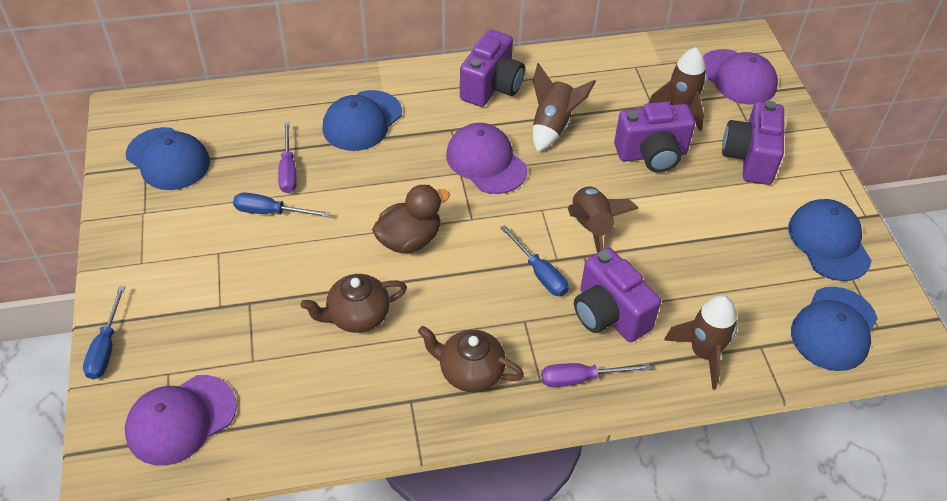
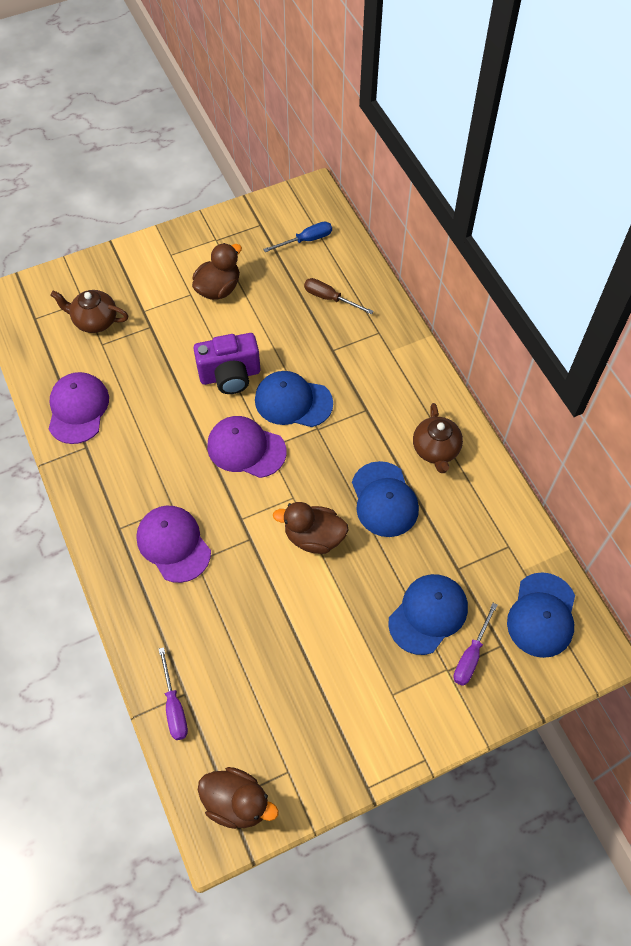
blue screwdriver: 3 -> 1
brown duck: 1 -> 3
brown rocket: 4 -> 0
brown screwdriver: 0 -> 1
purple camera: 4 -> 1

